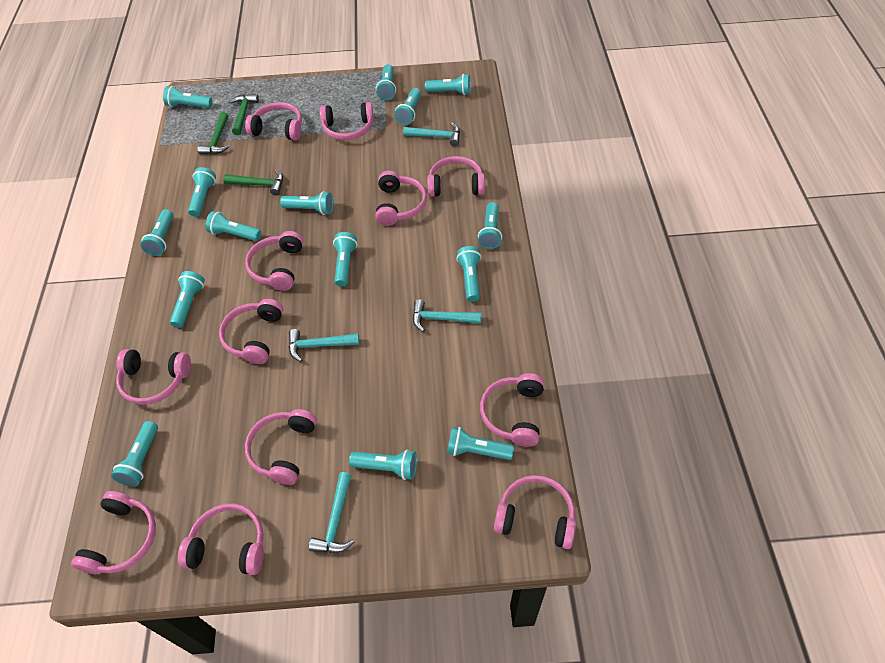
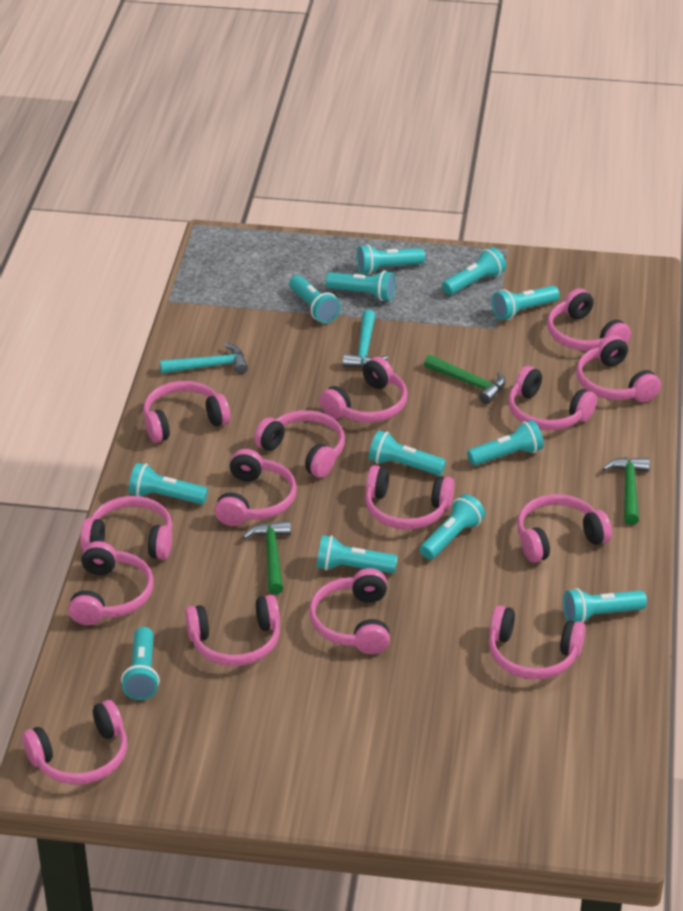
pink headphones: 12 -> 15
turquoise flashlight: 15 -> 12
turquoise hammer: 4 -> 2

